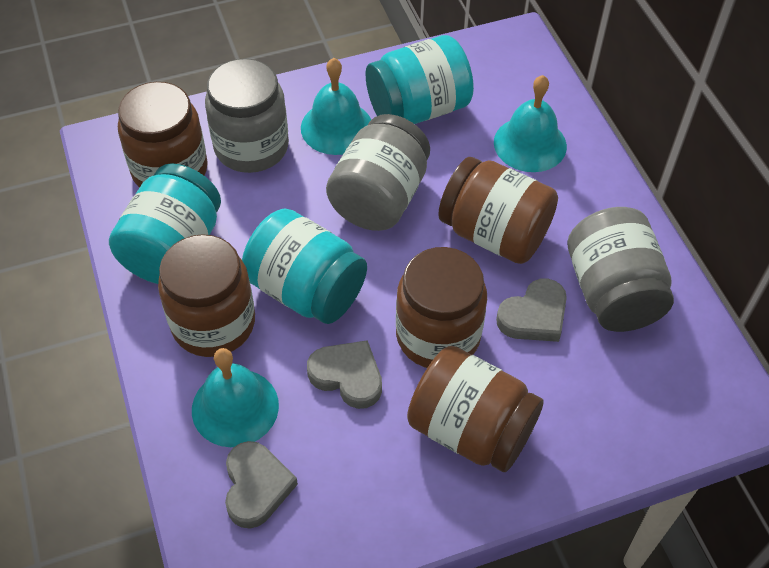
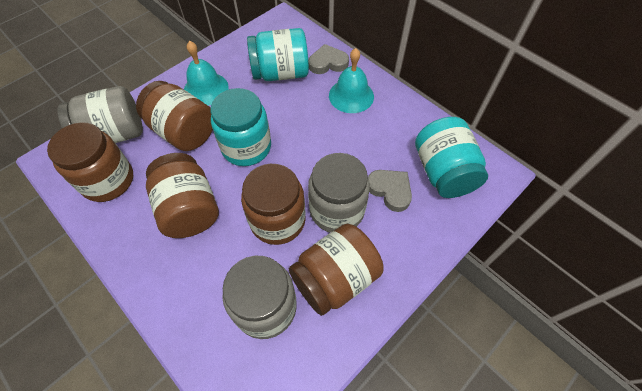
grey heart: 3 -> 2
turquoise bell: 3 -> 2

